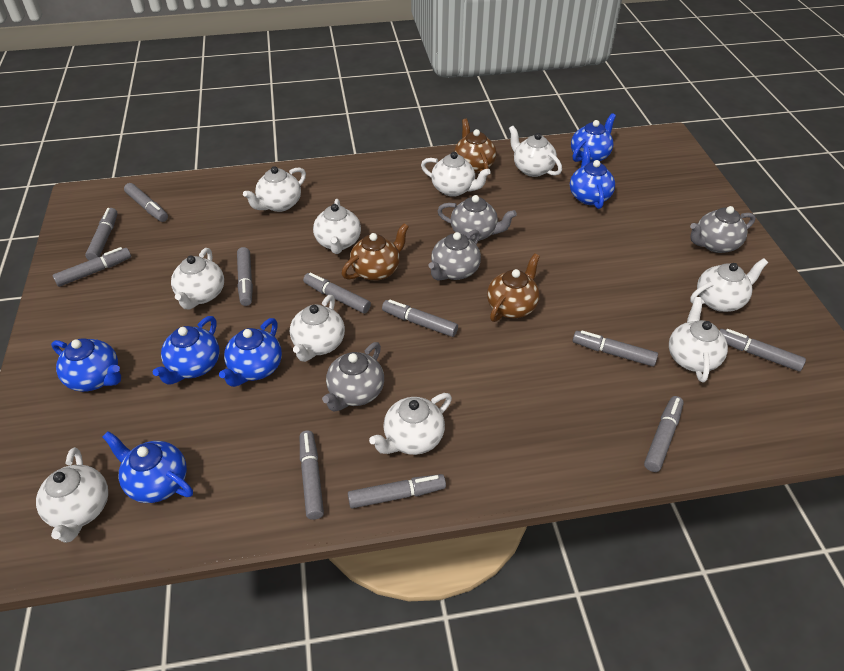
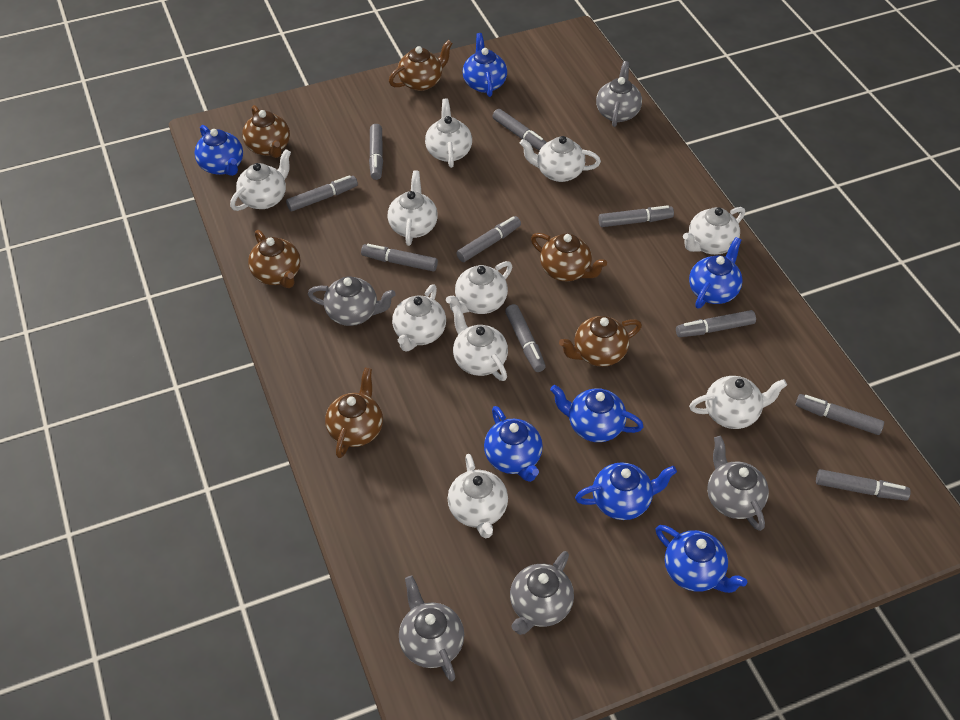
blue teapot: 6 -> 7
brown teapot: 3 -> 6
grey marker: 11 -> 10
grey teapot: 4 -> 5

